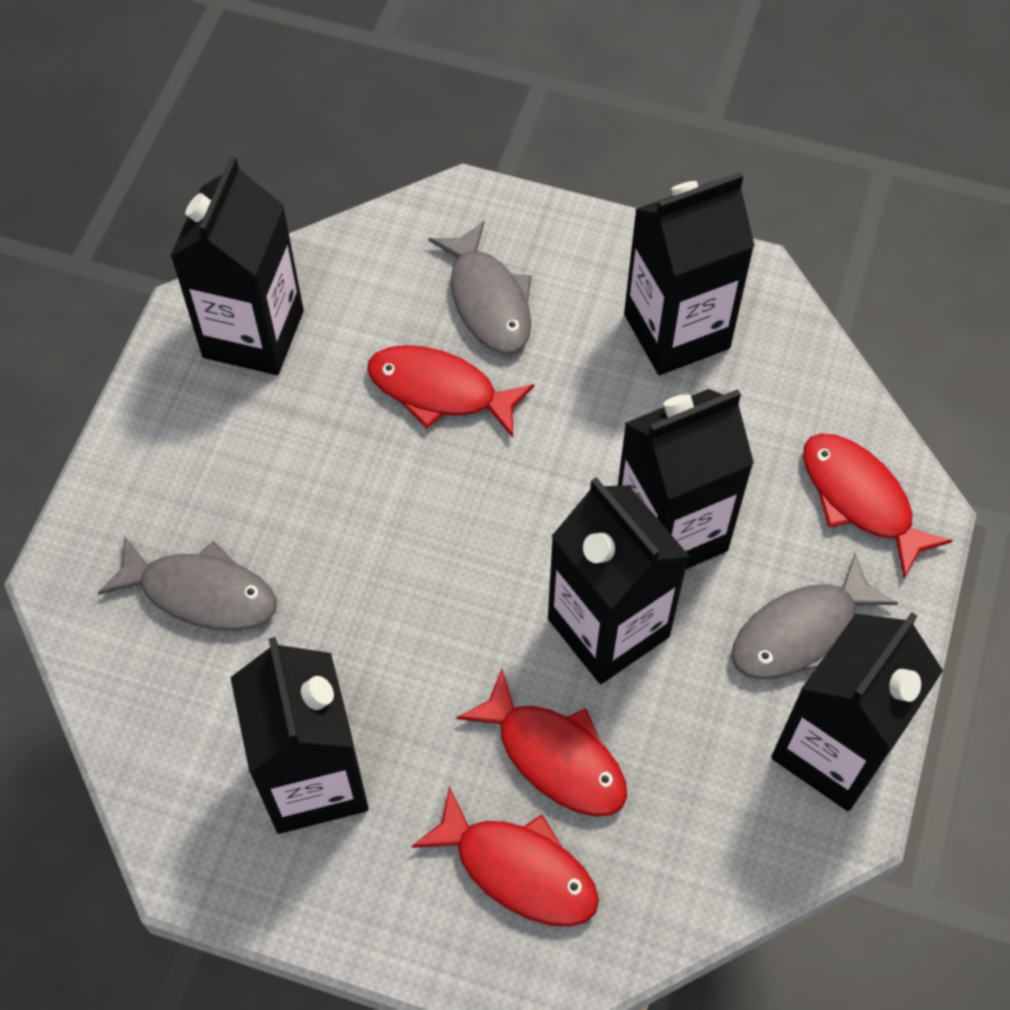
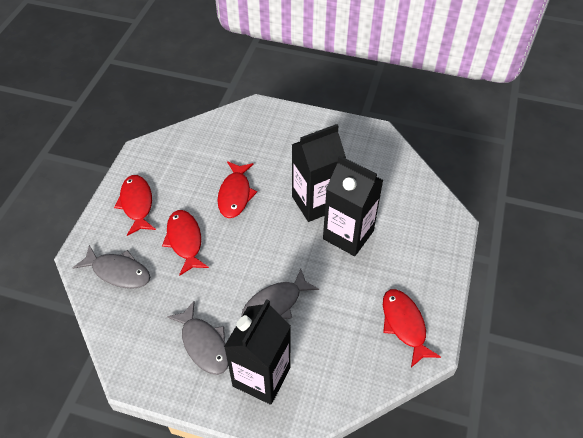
black carton: 6 -> 3

